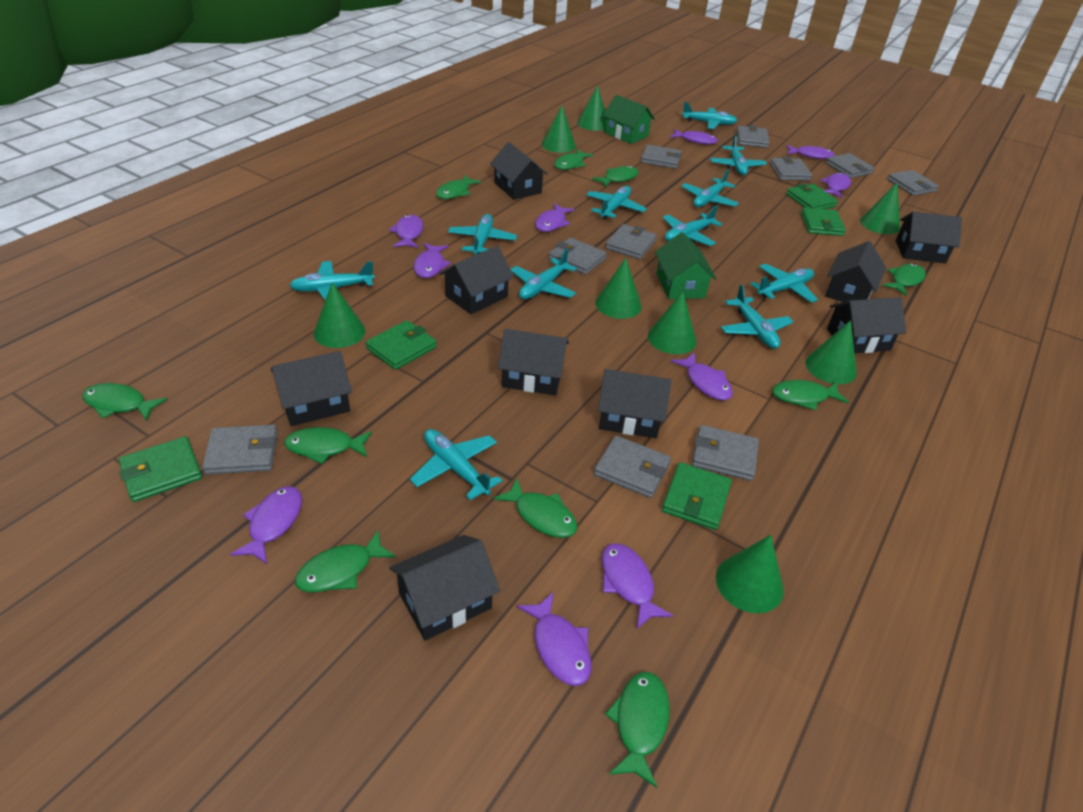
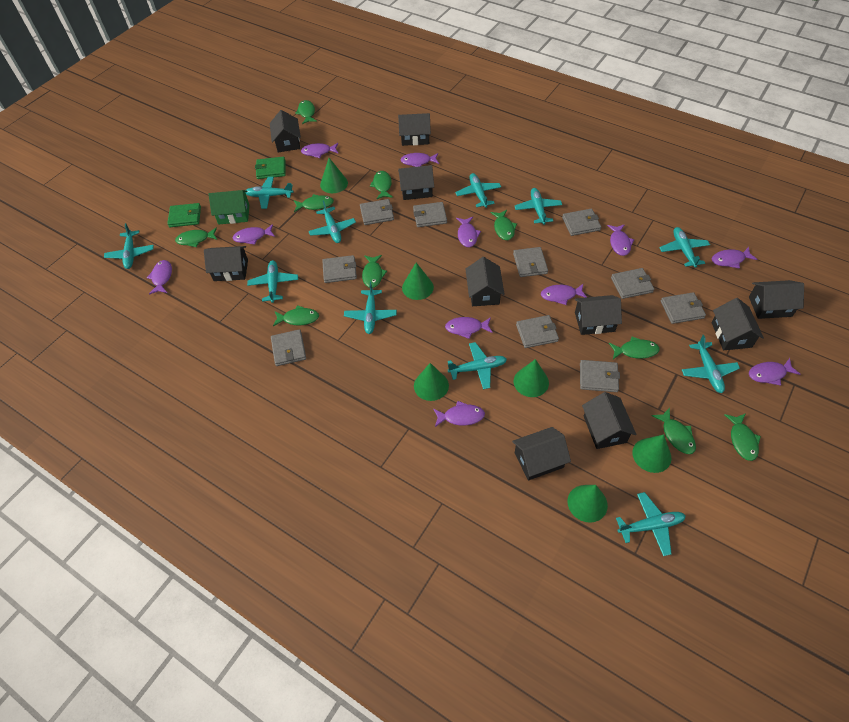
black house: 9 -> 10
green cone: 8 -> 6
green house: 2 -> 1
green wallet: 5 -> 2
purple fish: 10 -> 11

